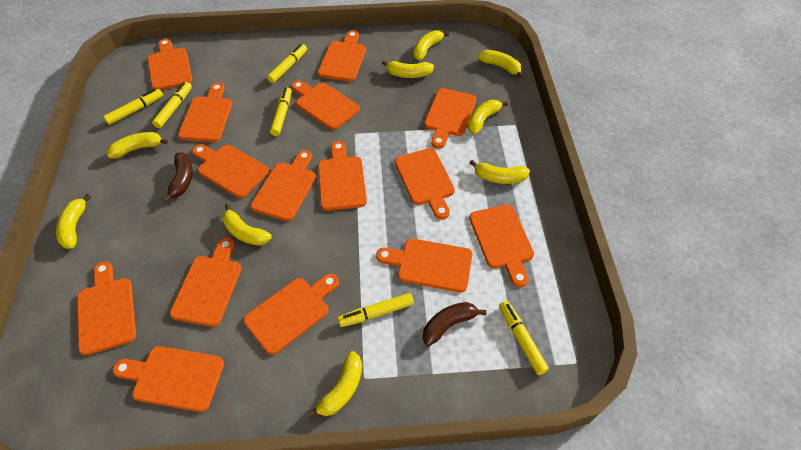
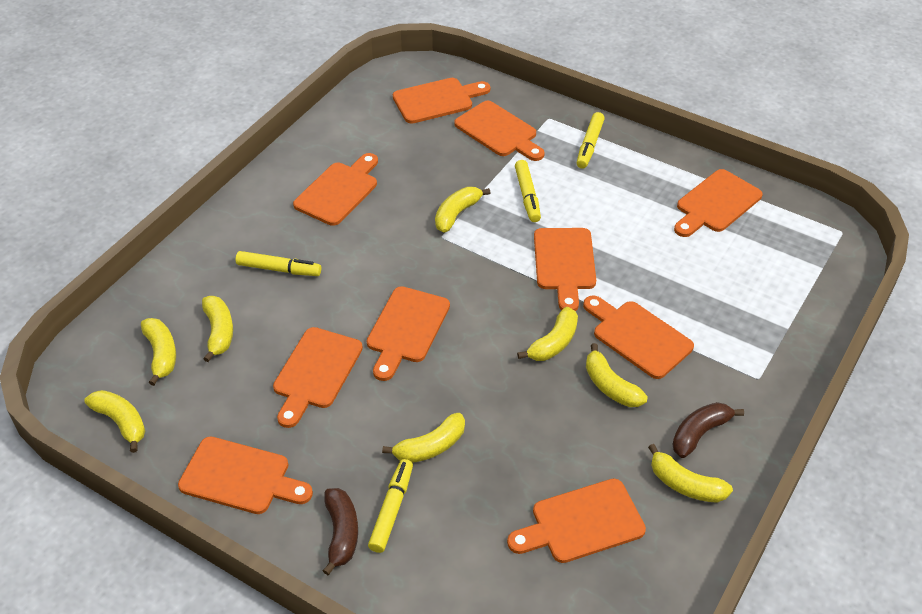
orange cutting board: 15 -> 10
yellow banana: 9 -> 8
yellow marker: 6 -> 4

